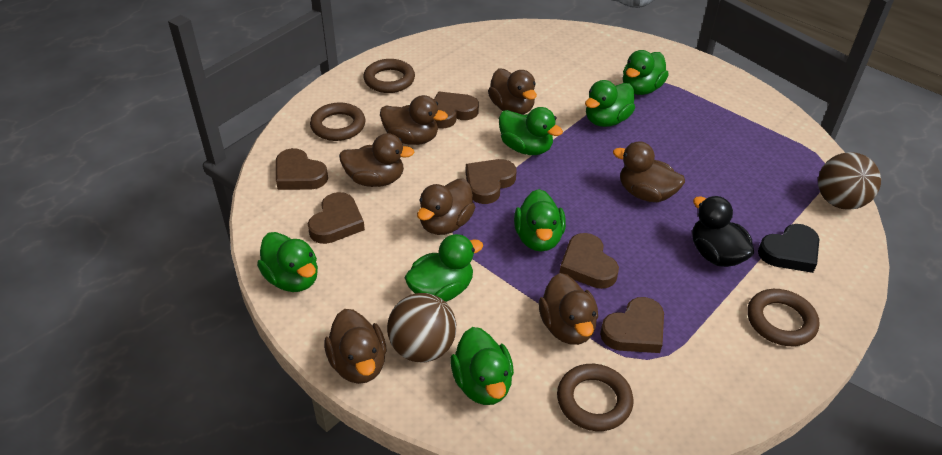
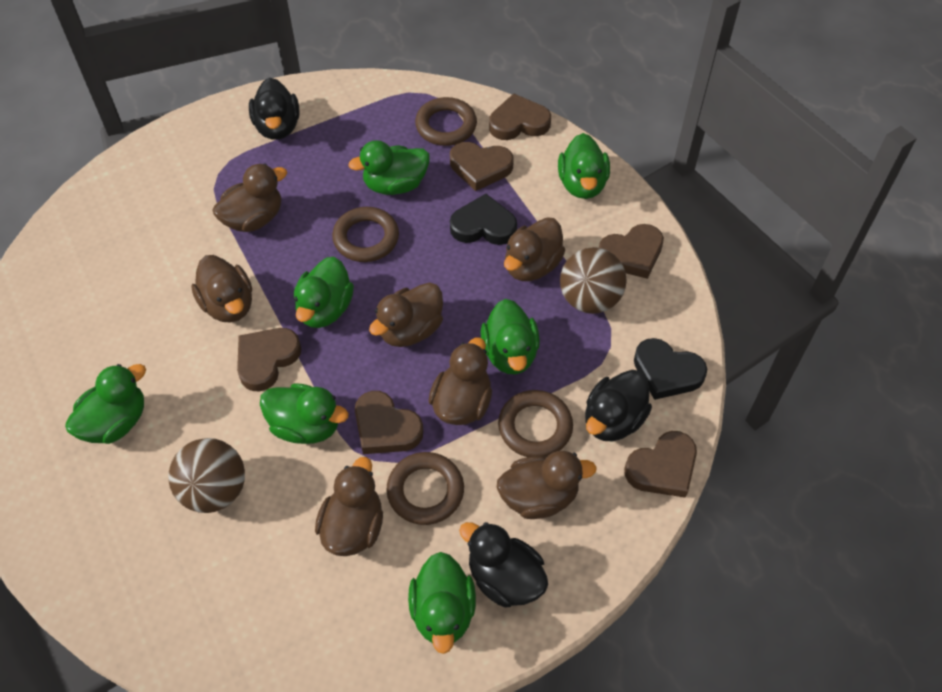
black duck: 1 -> 3
black heart: 1 -> 2

